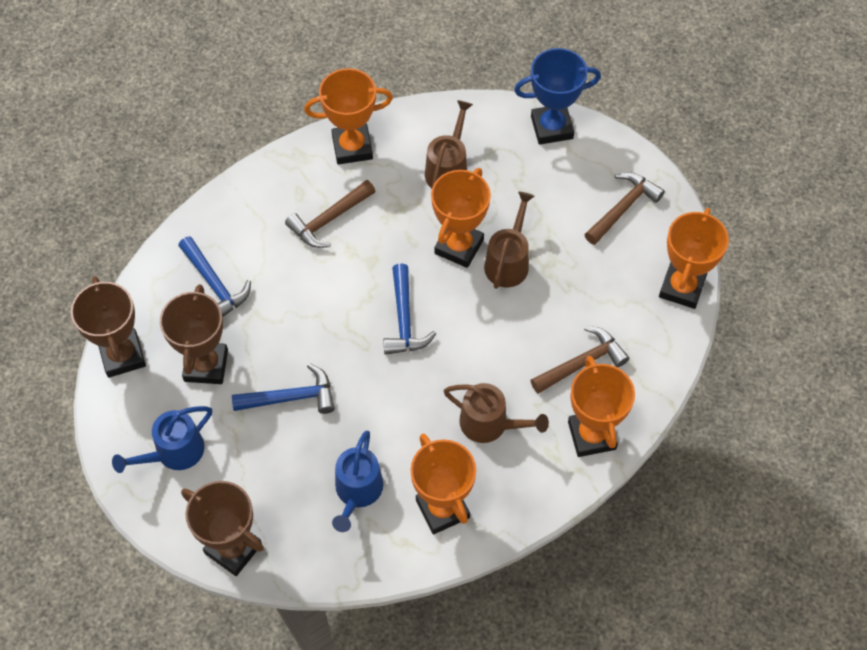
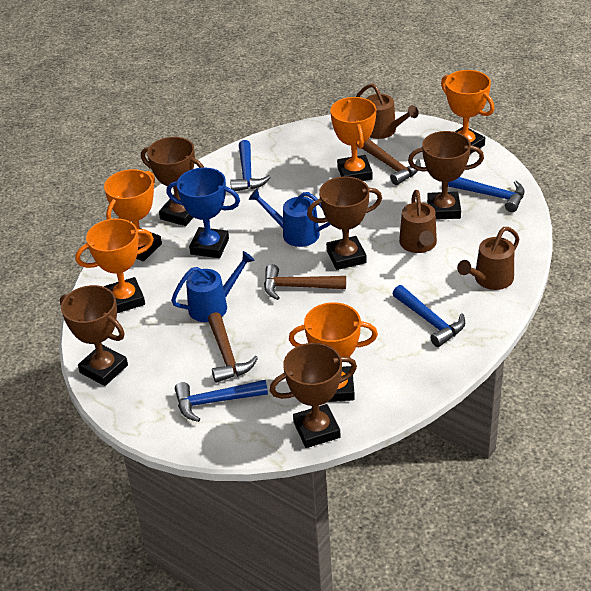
blue hammer: 3 -> 4
brown trophy: 3 -> 5

